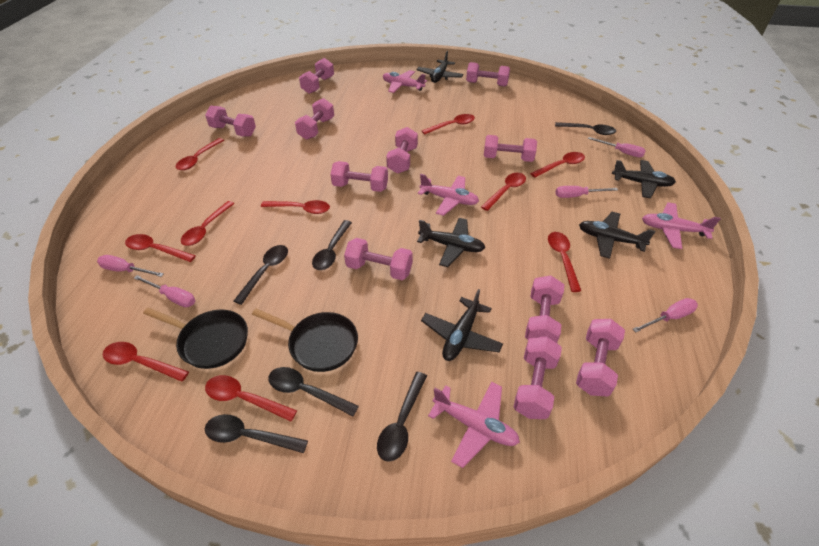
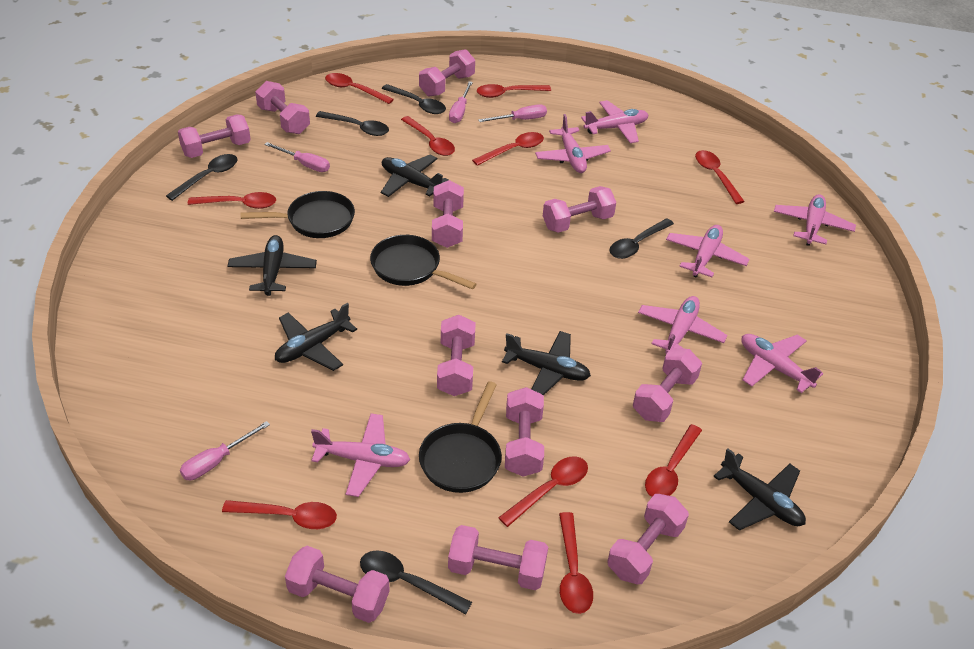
black pan: 2 -> 3
black spoon: 6 -> 5
pink plane: 4 -> 7
pink screwdriver: 5 -> 4

